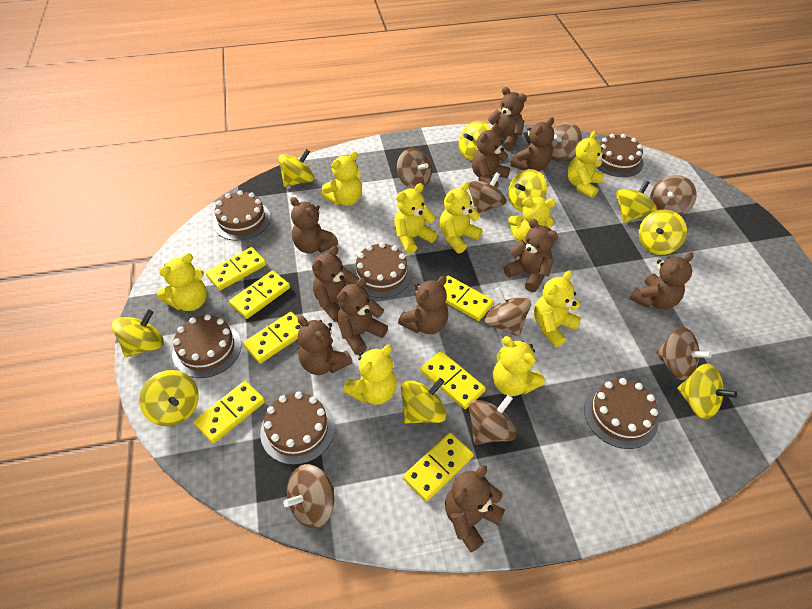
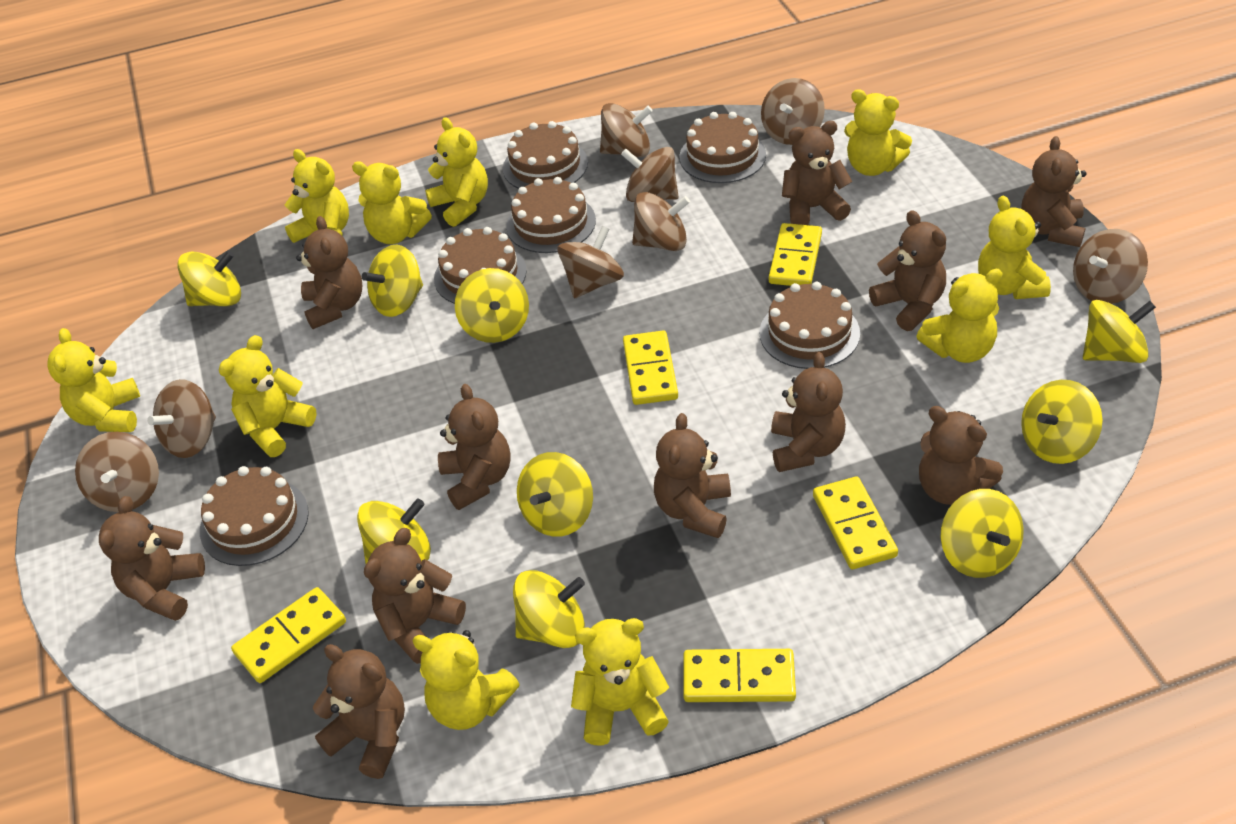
yellow domino: 7 -> 5
yellow teddy bear: 9 -> 10

